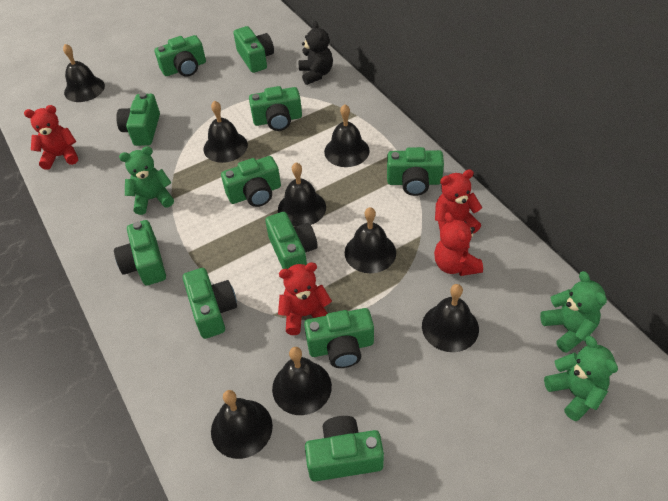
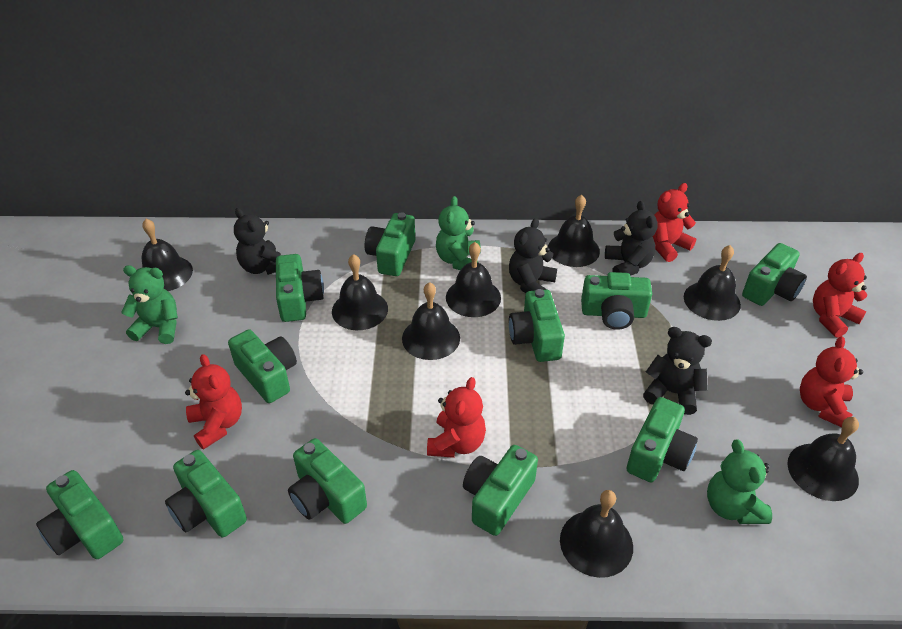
black teddy bear: 1 -> 4
red teddy bear: 4 -> 5

